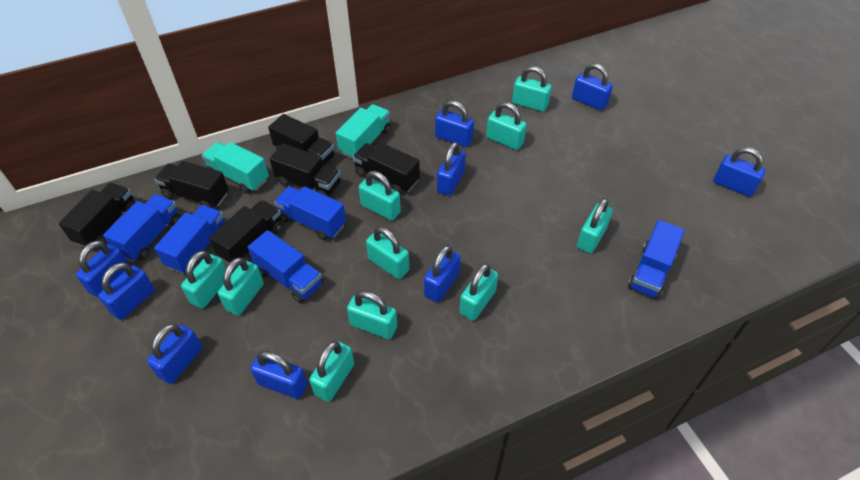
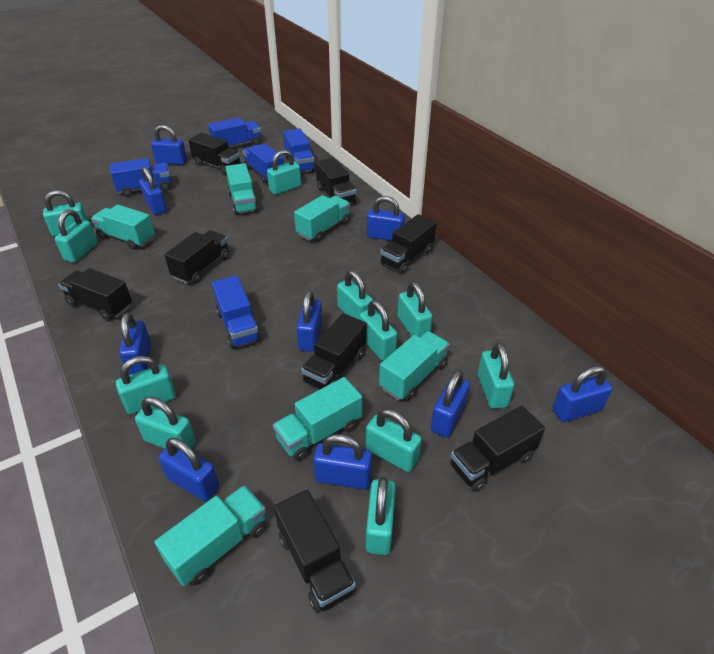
black truck: 6 -> 8
turquoise padlock: 10 -> 11
turquoise truck: 2 -> 6

